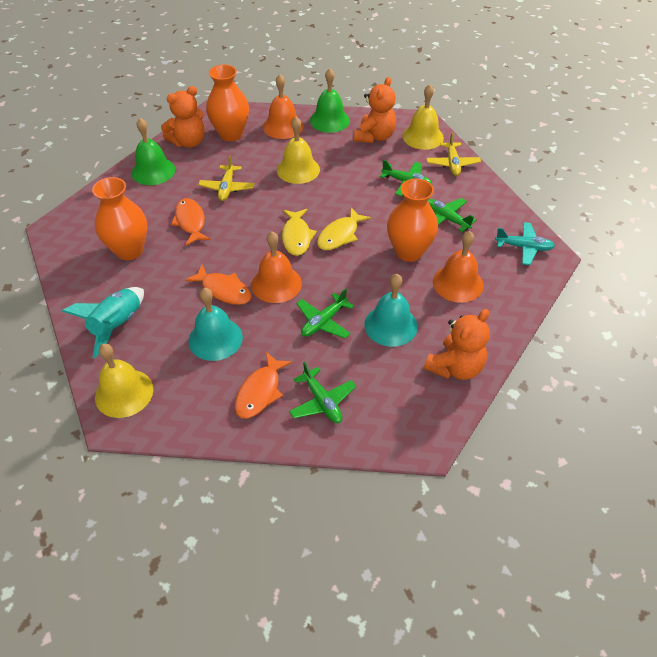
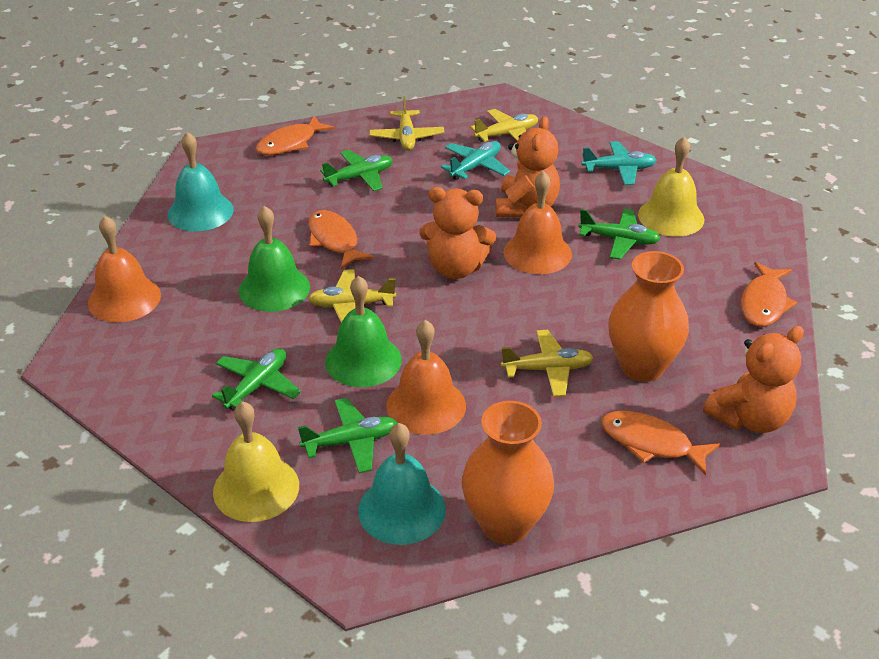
orange fish: 3 -> 4
orange vase: 3 -> 2
turquoise plane: 1 -> 2
turquoise rocket: 1 -> 0
yellow bell: 3 -> 2
yellow fish: 2 -> 0
yellow plane: 2 -> 4

